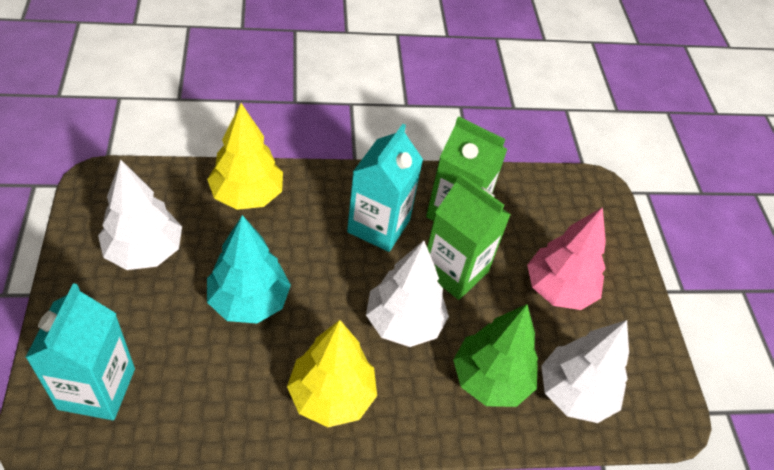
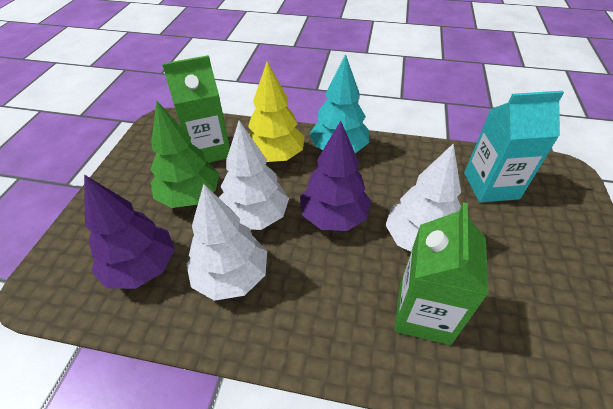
pink tree: 1 -> 0
purple tree: 0 -> 2
turquoise carton: 2 -> 1
yellow tree: 2 -> 1

